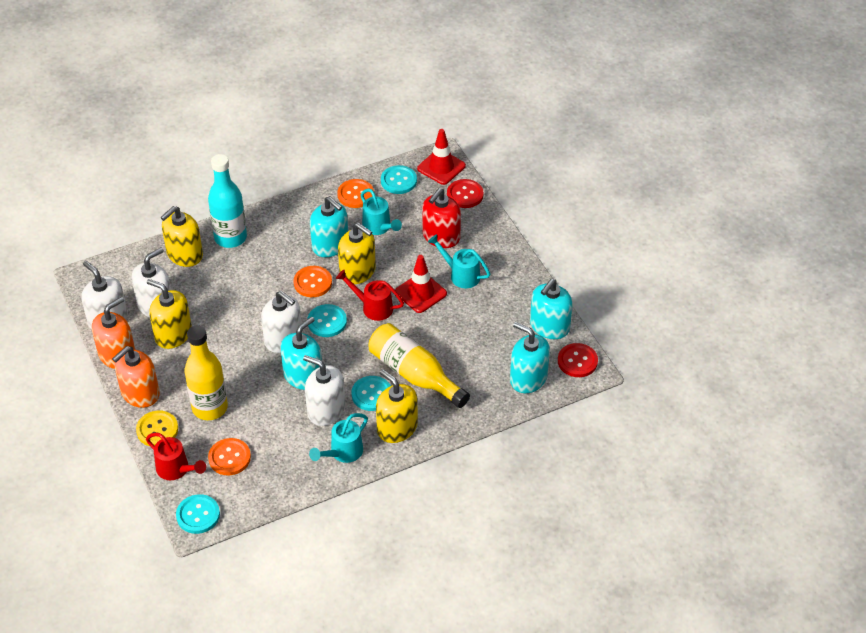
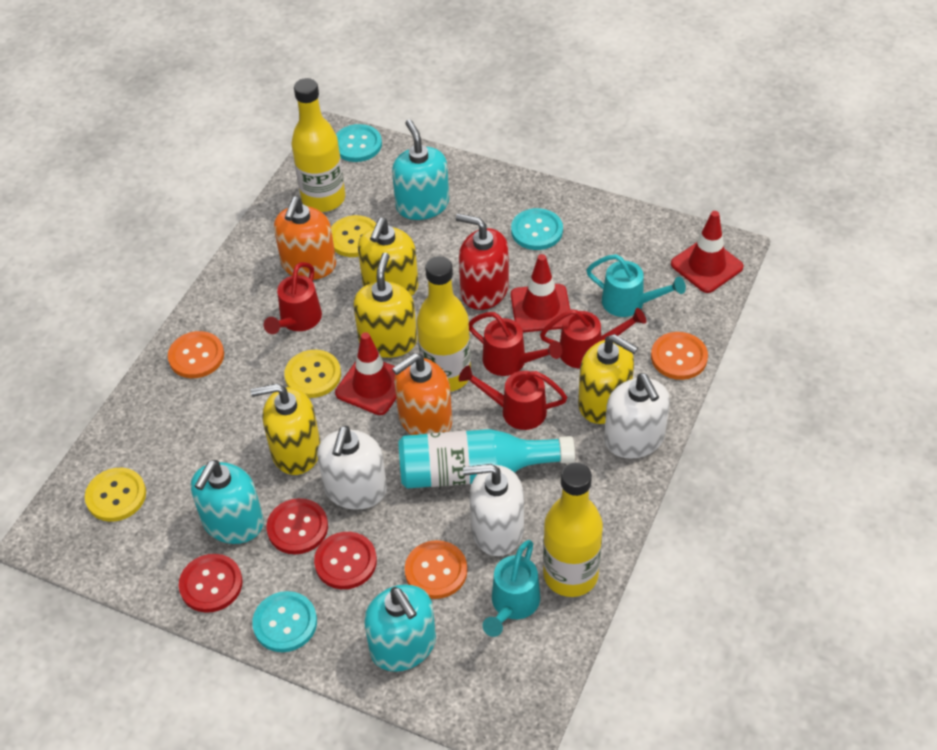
red button: 2 -> 3
red traffic cone: 2 -> 3
red watering can: 2 -> 4
turquoise button: 4 -> 3
turquoise soap dispenser: 4 -> 3
turquoise watering can: 3 -> 2
white soap dispenser: 4 -> 3
yellow bottle: 2 -> 3
yellow button: 1 -> 3

